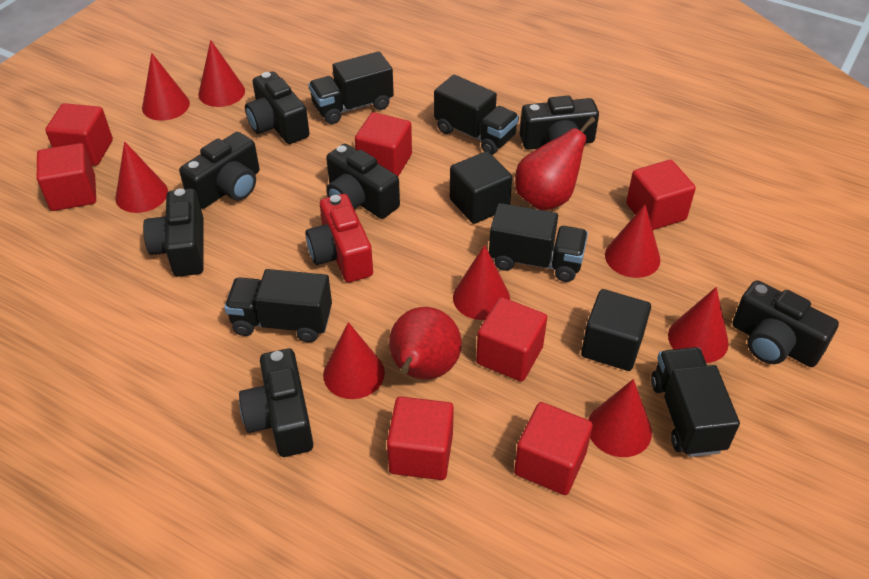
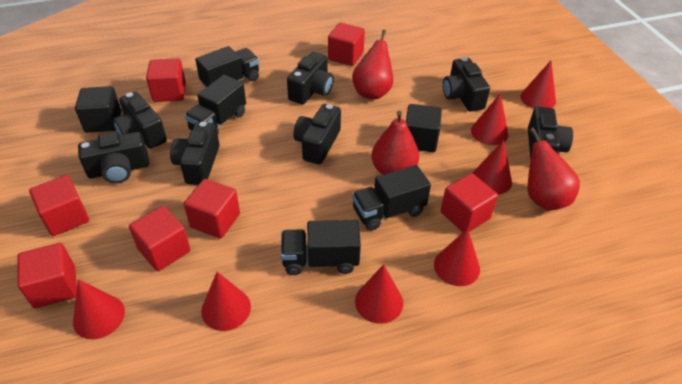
black truck: 5 -> 4
red camera: 1 -> 0
red cone: 8 -> 7
red pear: 2 -> 3

